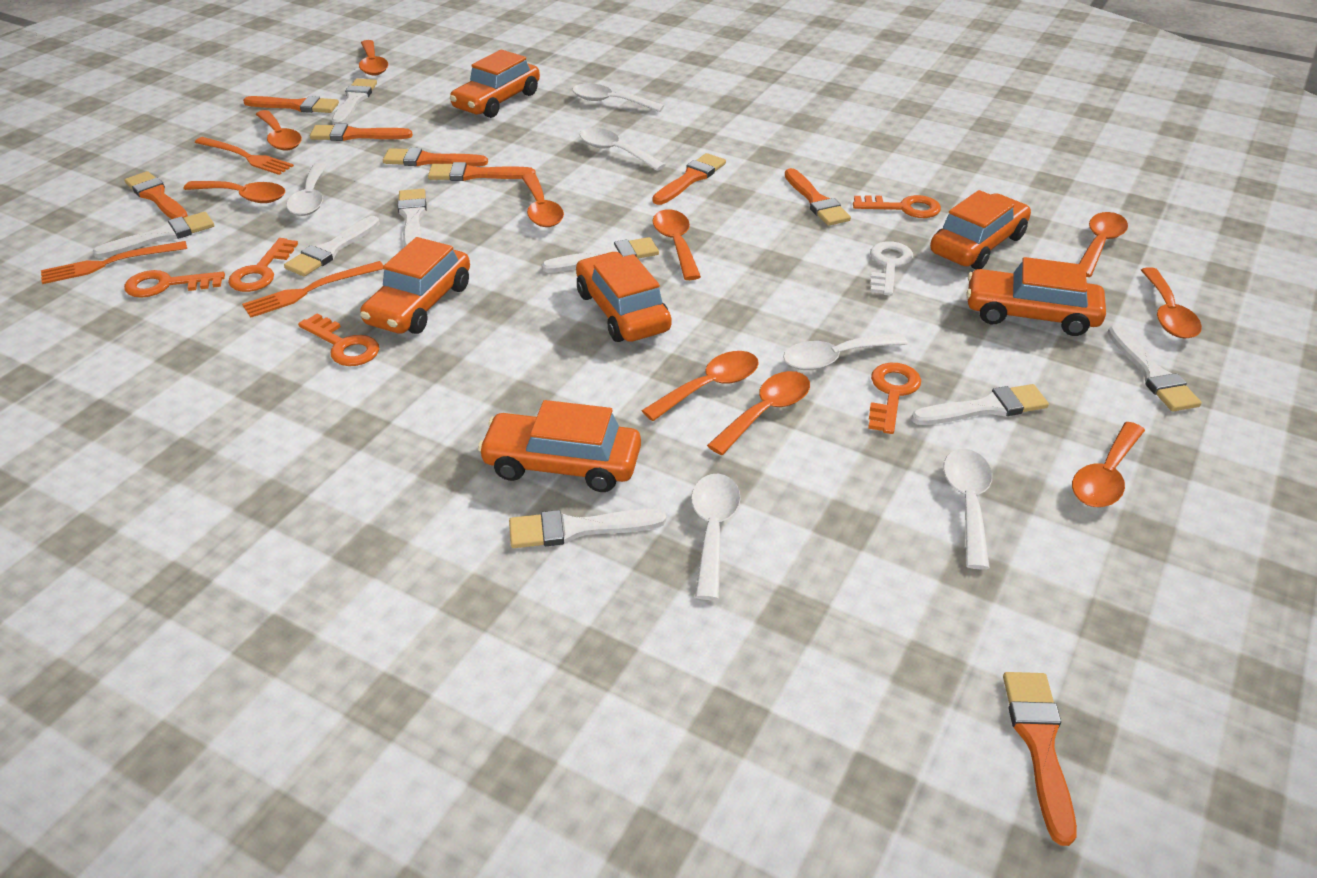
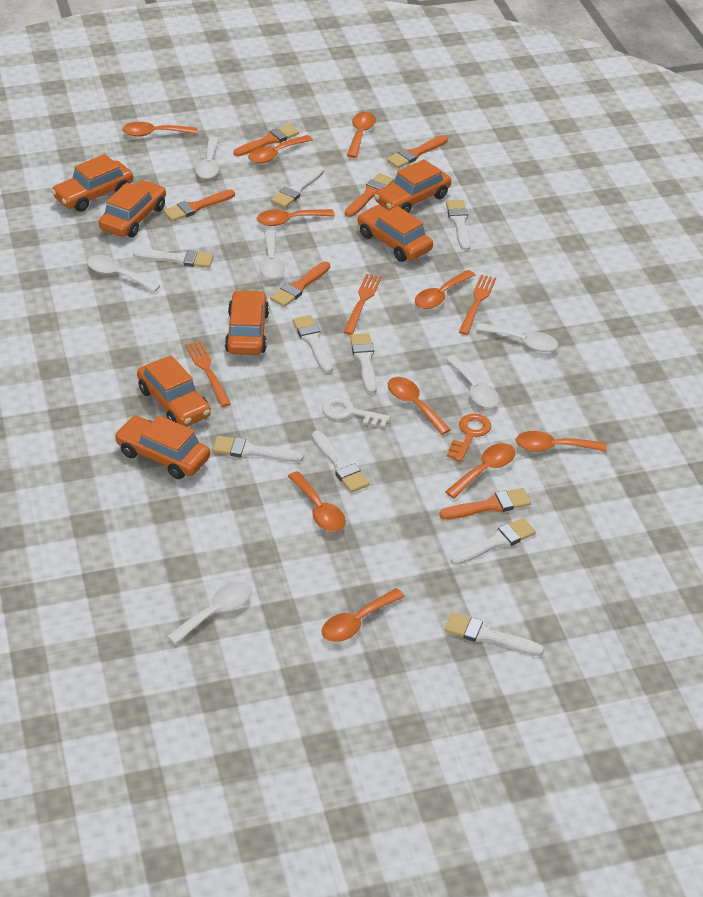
orange brush: 8 -> 6
orange car: 6 -> 7
orange key: 5 -> 1
white brush: 8 -> 9

